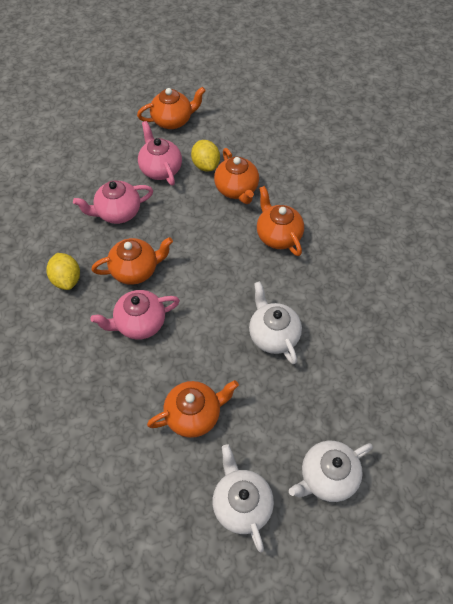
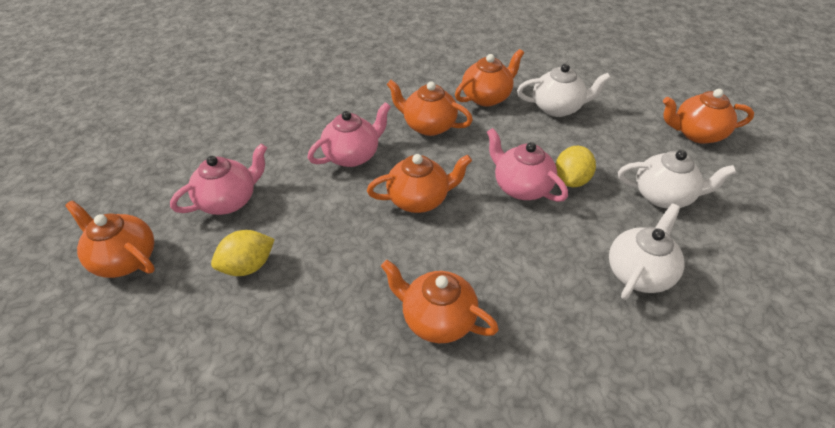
orange teapot: 5 -> 6

